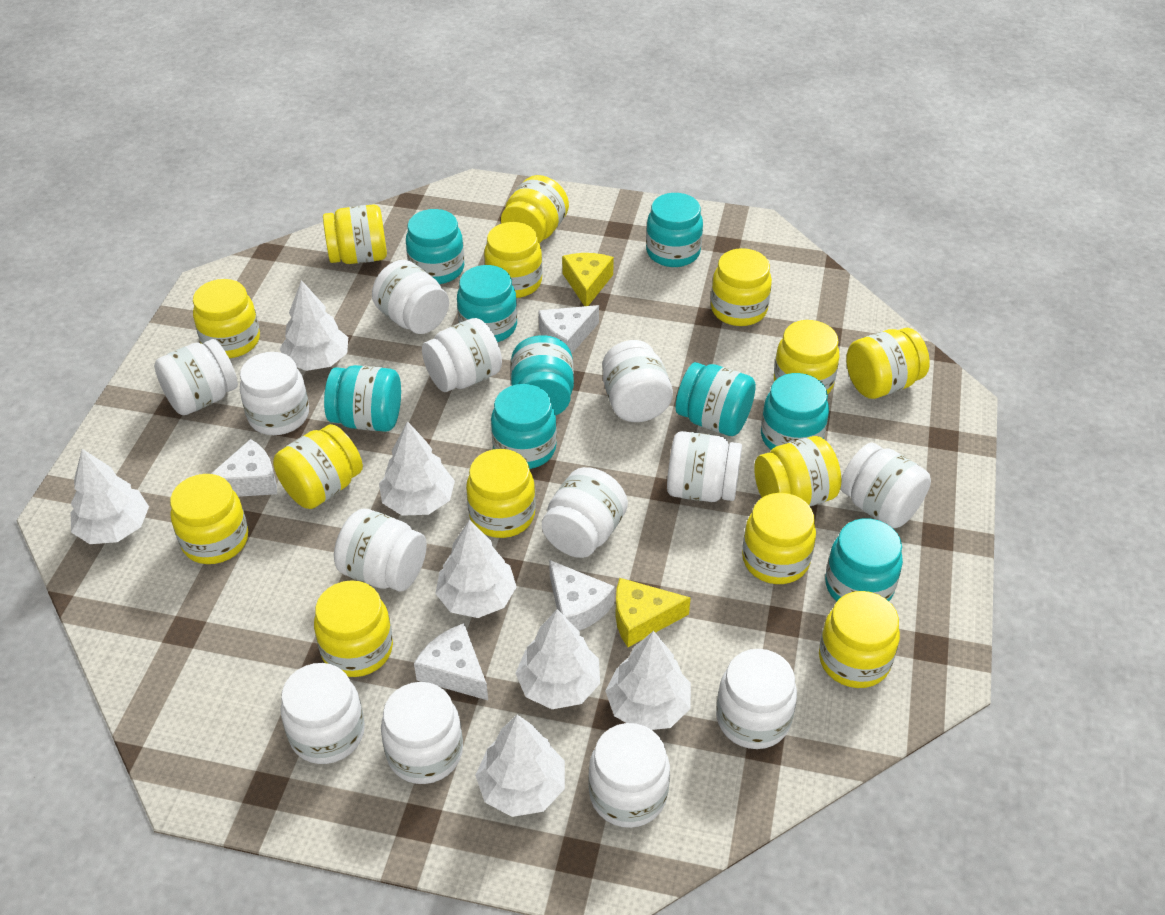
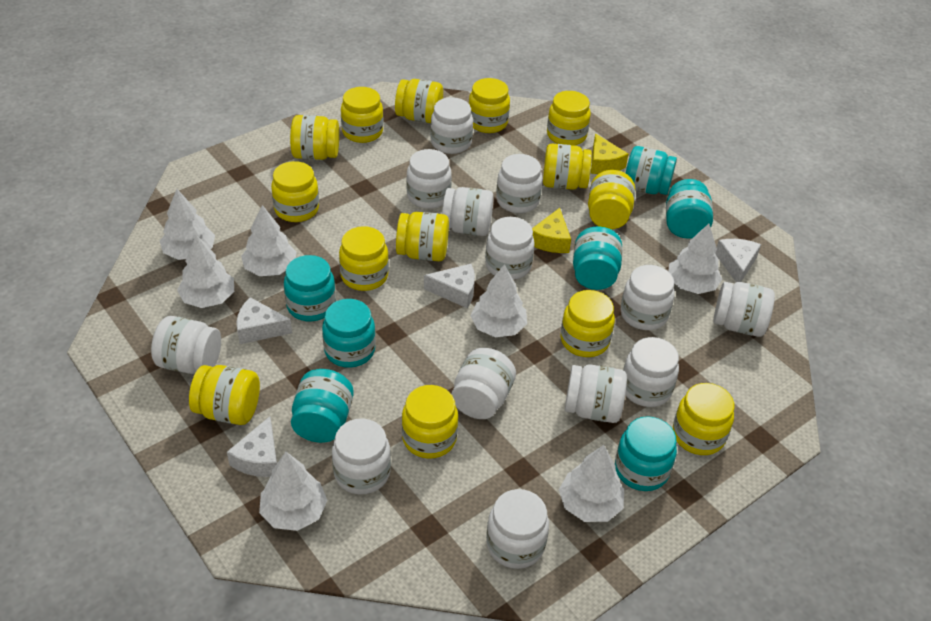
turquoise jar: 9 -> 7

